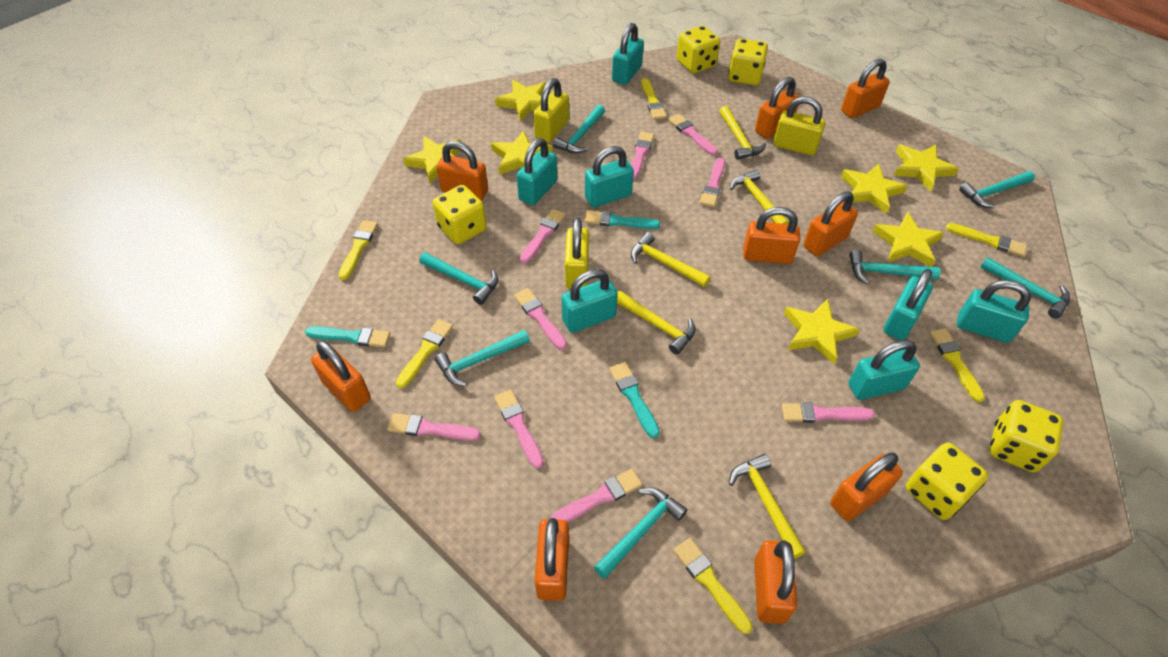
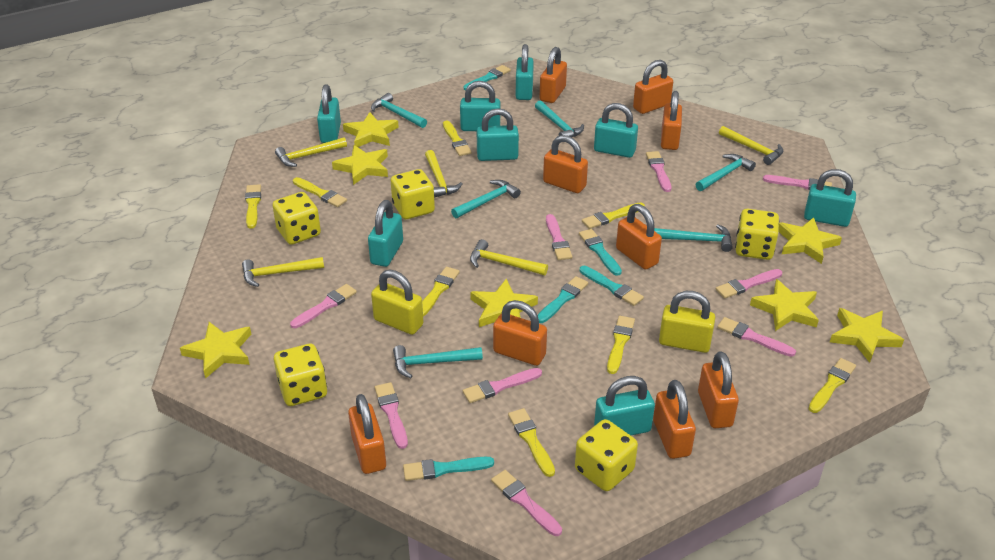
turquoise brush: 3 -> 5
turquoise hammer: 7 -> 6
turquoise padlock: 7 -> 8
yellow brush: 6 -> 8
yellow padlock: 3 -> 2

